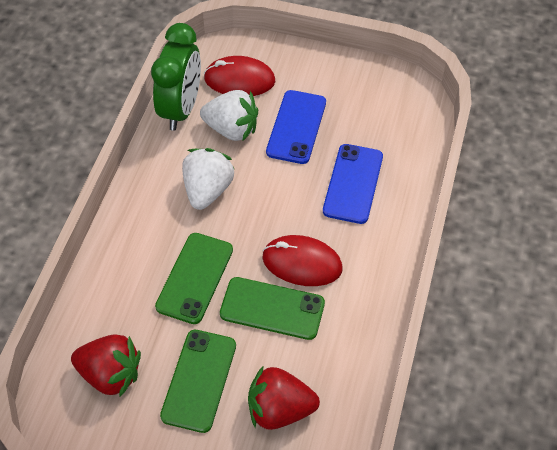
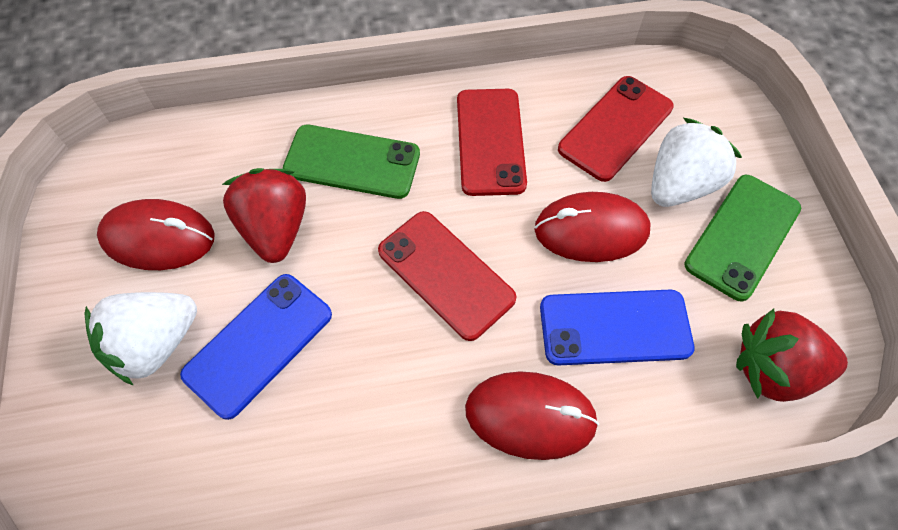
green clock: 1 -> 0
green phone: 3 -> 2
red mouse: 2 -> 3
red phone: 0 -> 3

